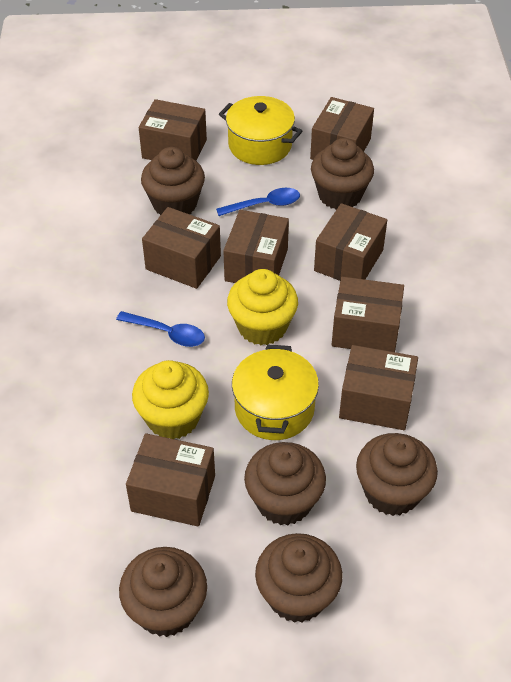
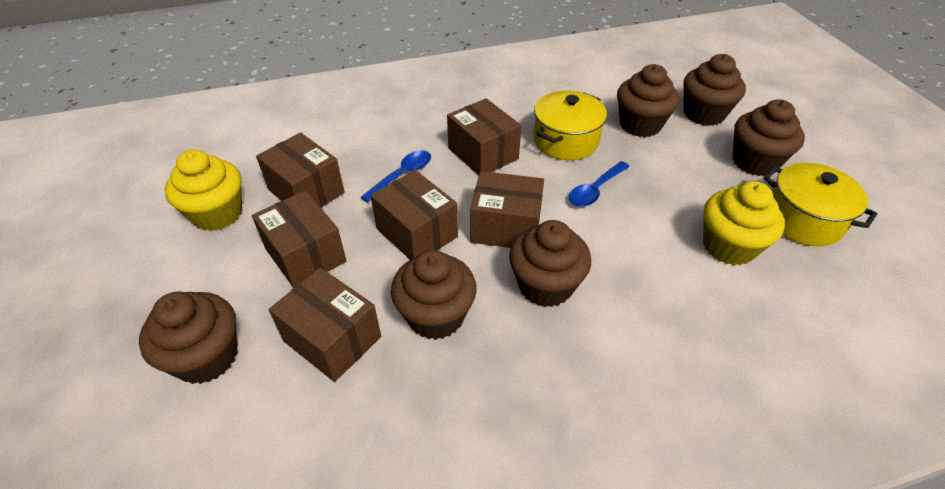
brown box: 8 -> 6

